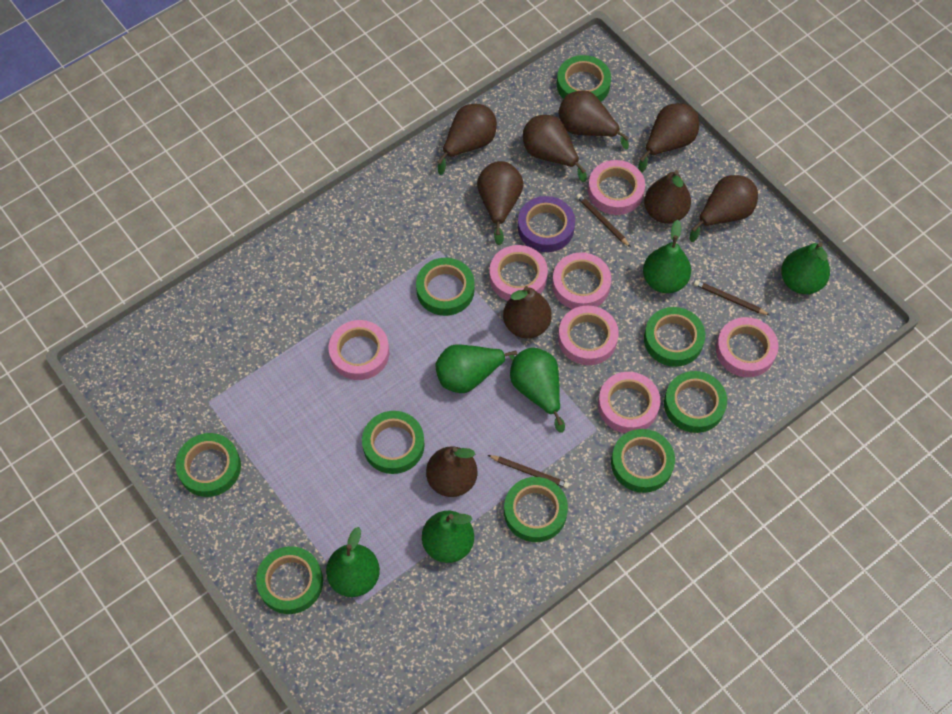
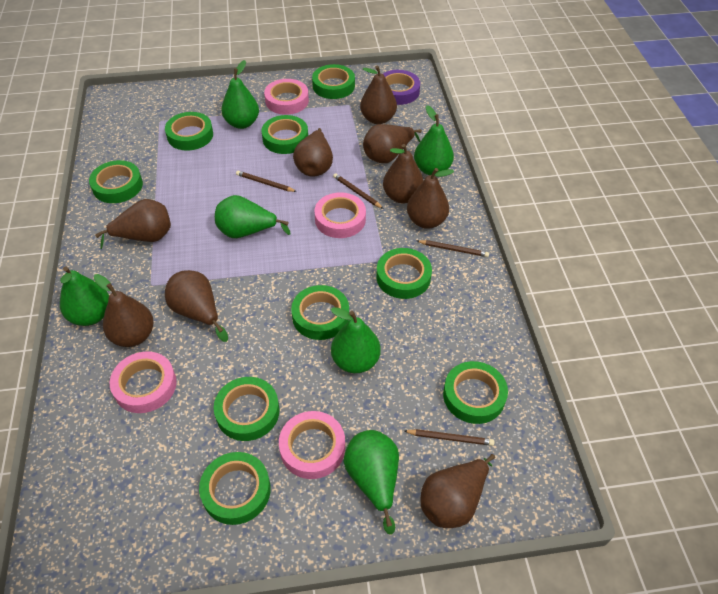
brown pencil: 3 -> 4
pink tape: 7 -> 4

